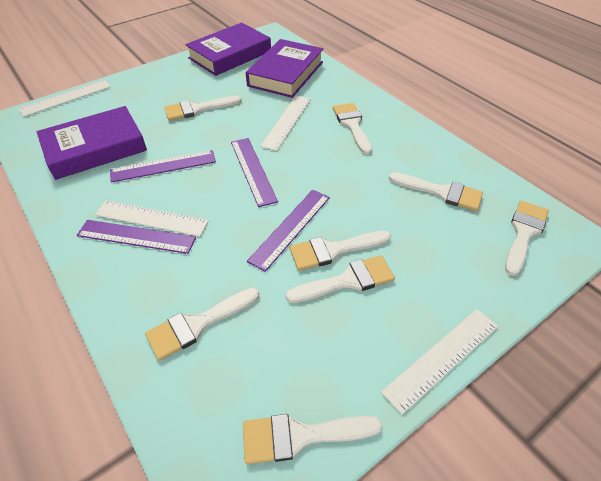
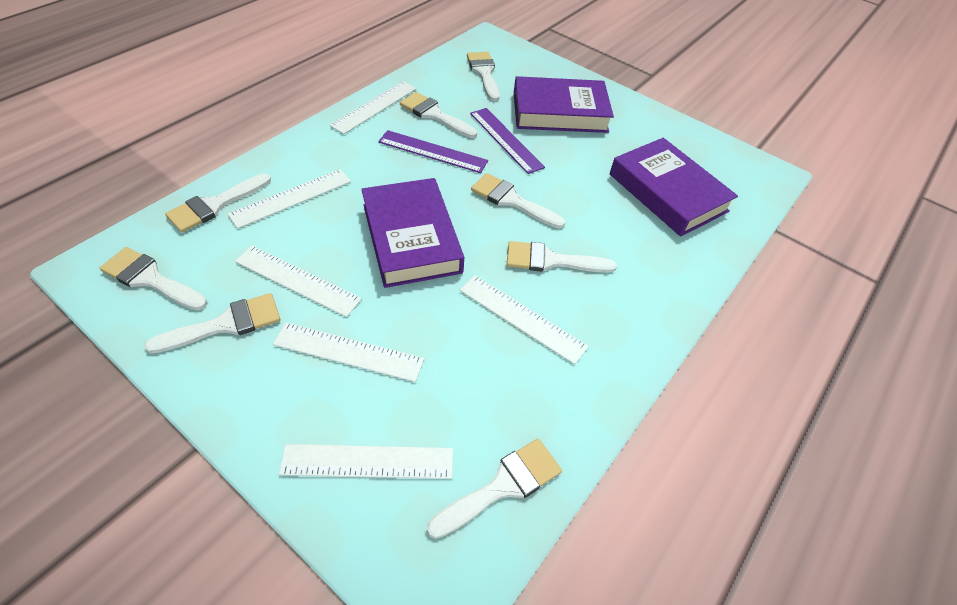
purple ruler: 4 -> 2
white ruler: 4 -> 6

